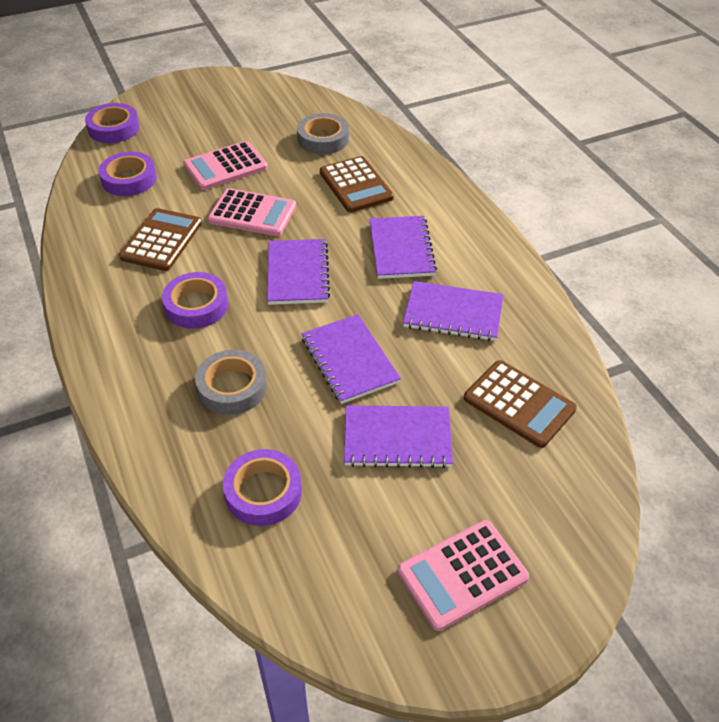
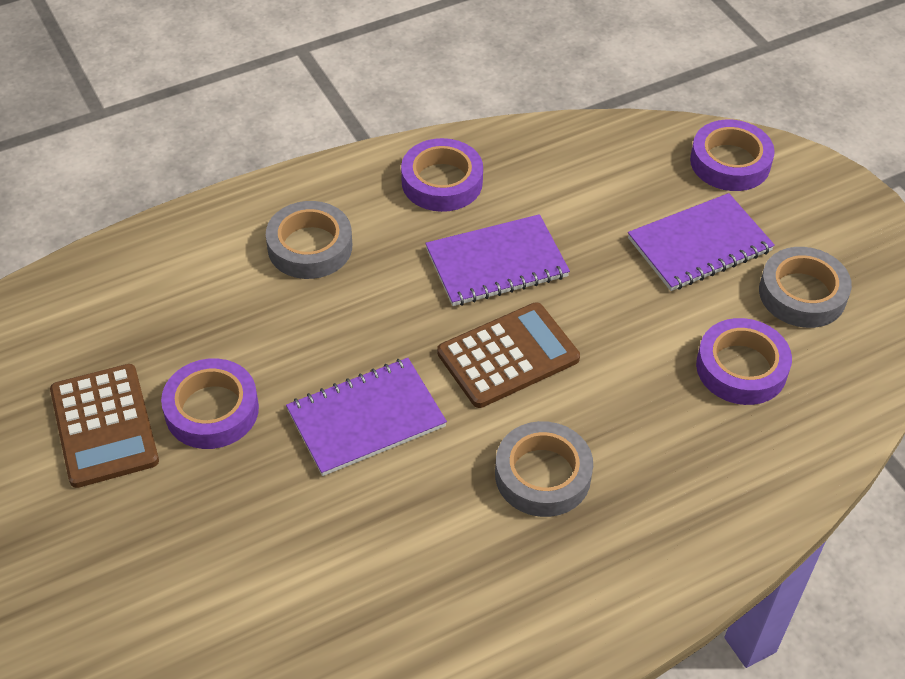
brown calculator: 3 -> 2
grey tape: 2 -> 3
pink calculator: 3 -> 0
purple notebook: 5 -> 3

